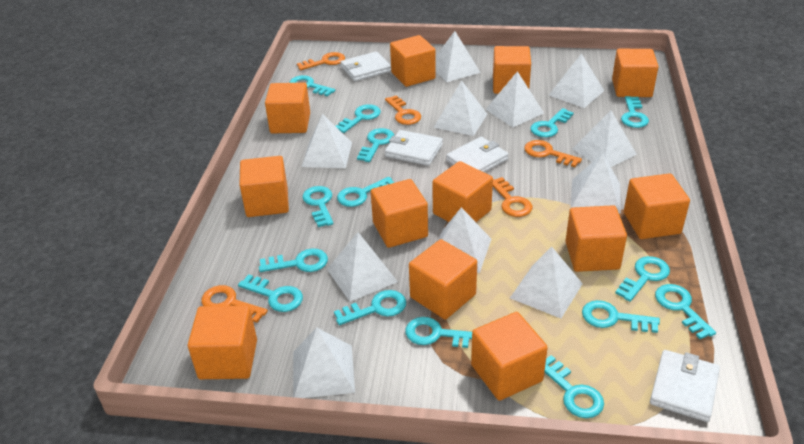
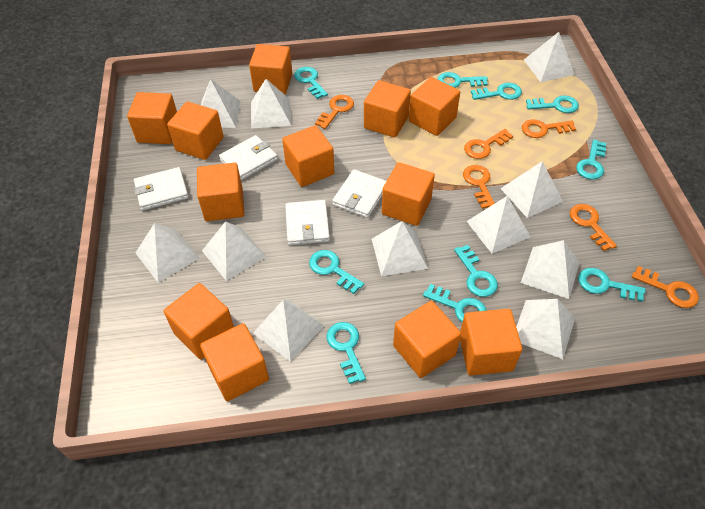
orange key: 5 -> 6
turquoise key: 15 -> 10

